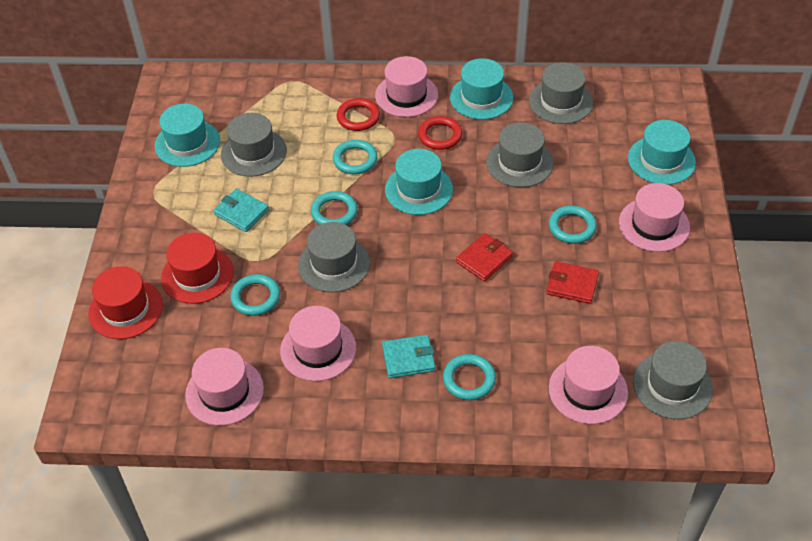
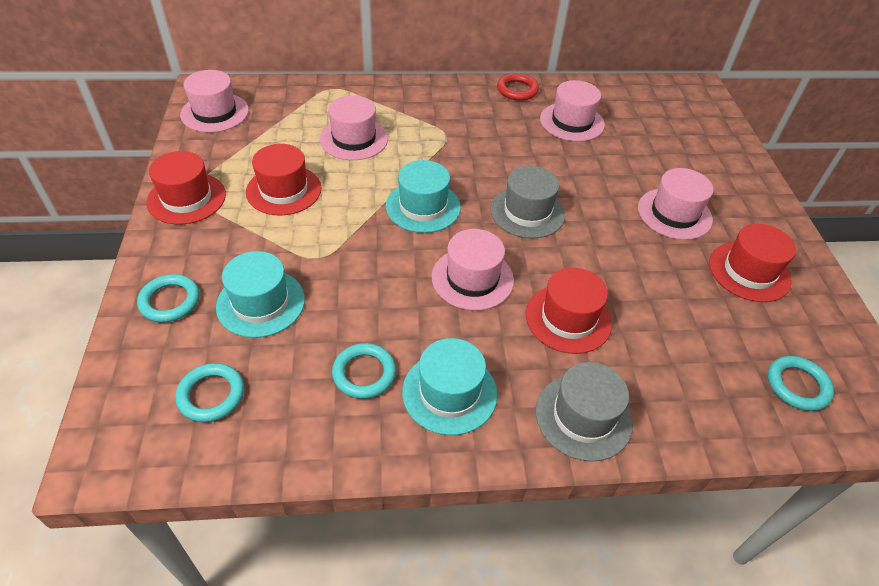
grey hat: 5 -> 2
red hat: 2 -> 4
red ring: 2 -> 1
red wallet: 2 -> 0
turquoise hat: 4 -> 3
turquoise ring: 5 -> 4
turquoise wallet: 2 -> 0

